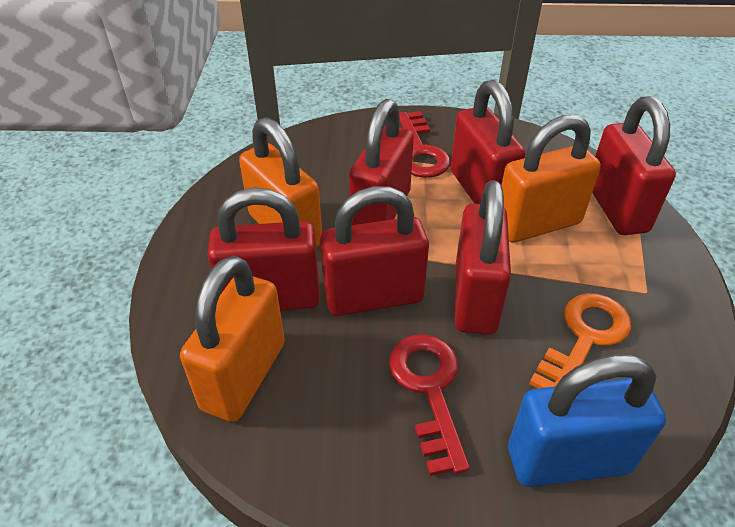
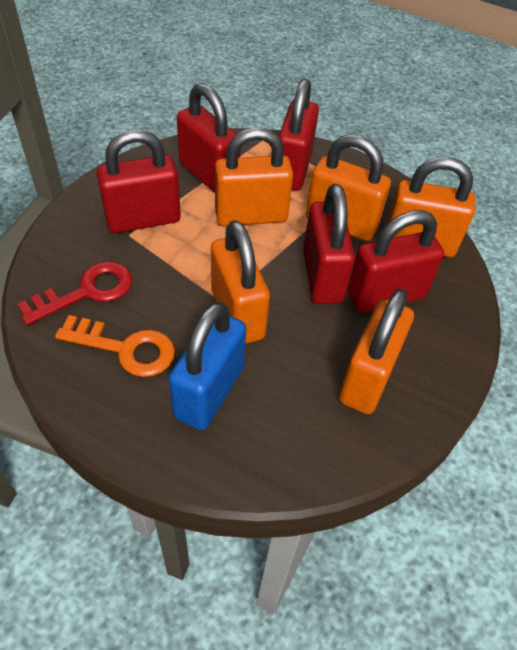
orange padlock: 3 -> 5
red key: 2 -> 1
red padlock: 6 -> 5

